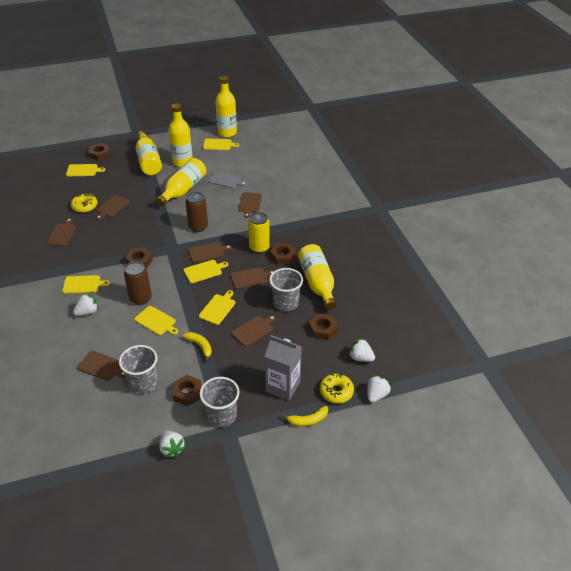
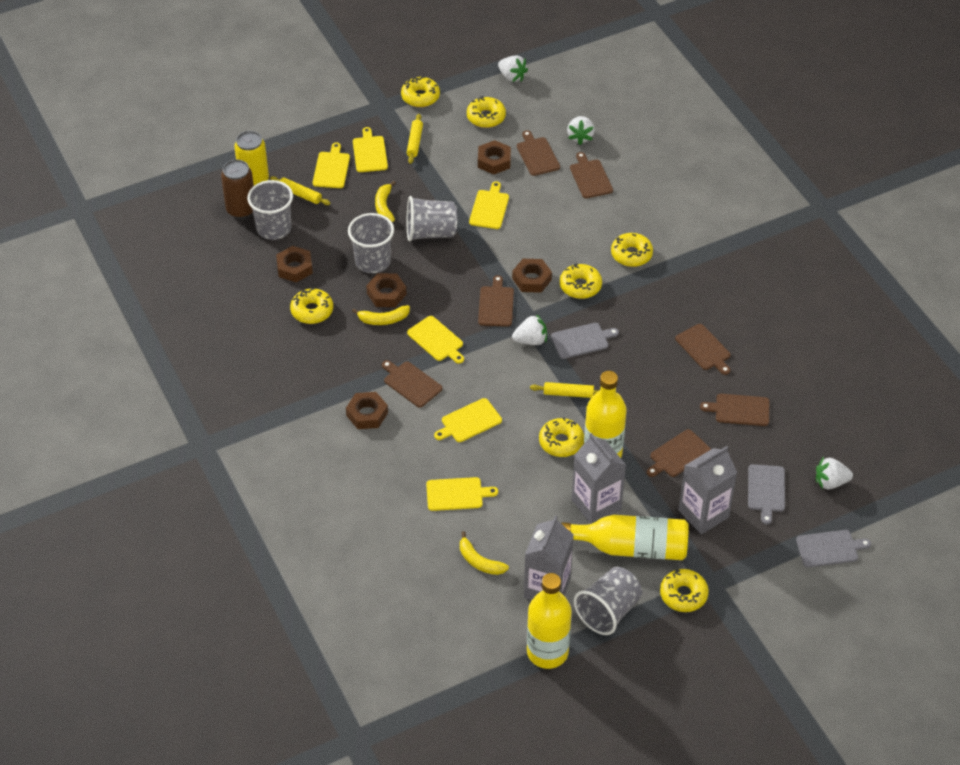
brown can: 2 -> 1
grey carton: 1 -> 3
grey cup: 3 -> 4
grey cutting board: 1 -> 3
yellow banana: 2 -> 3
yellow bottle: 5 -> 3
yellow donut: 2 -> 7
yellow rolling pin: 0 -> 3

